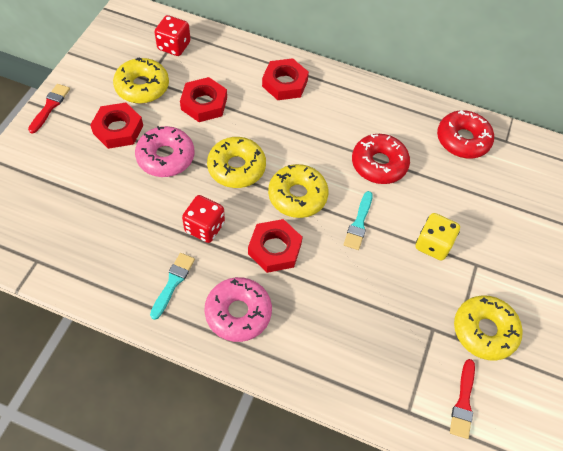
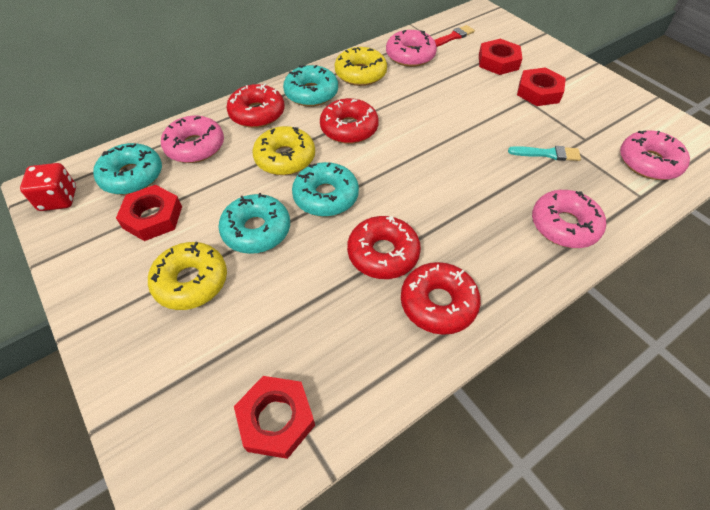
pink donut: 2 -> 4
red brush: 2 -> 1
red dice: 2 -> 1
red donut: 2 -> 4
turquoise brush: 2 -> 1
turquoise donut: 0 -> 4
yellow dice: 1 -> 0
yellow donut: 4 -> 3

